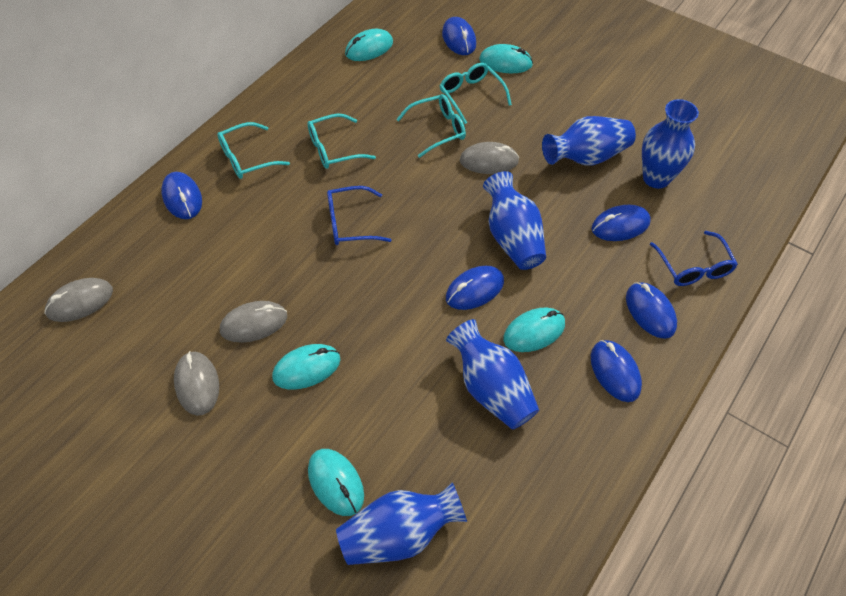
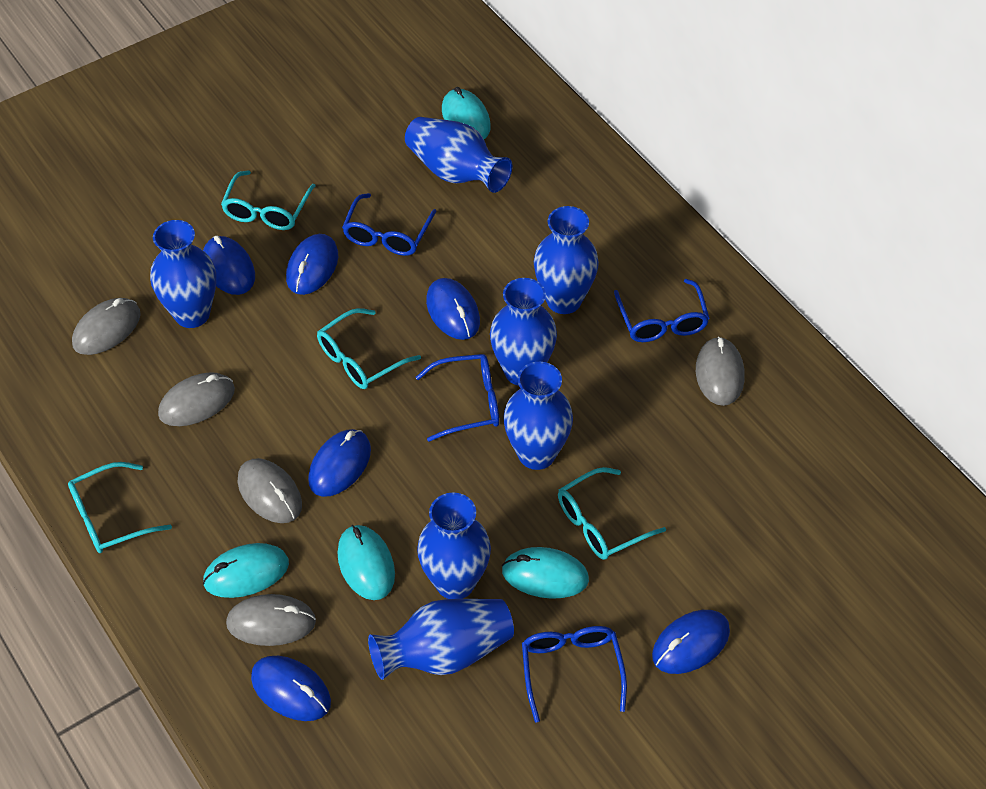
blue glasses: 2 -> 4
blue vase: 5 -> 7
grey mouse: 4 -> 5
turquoise mouse: 5 -> 4

